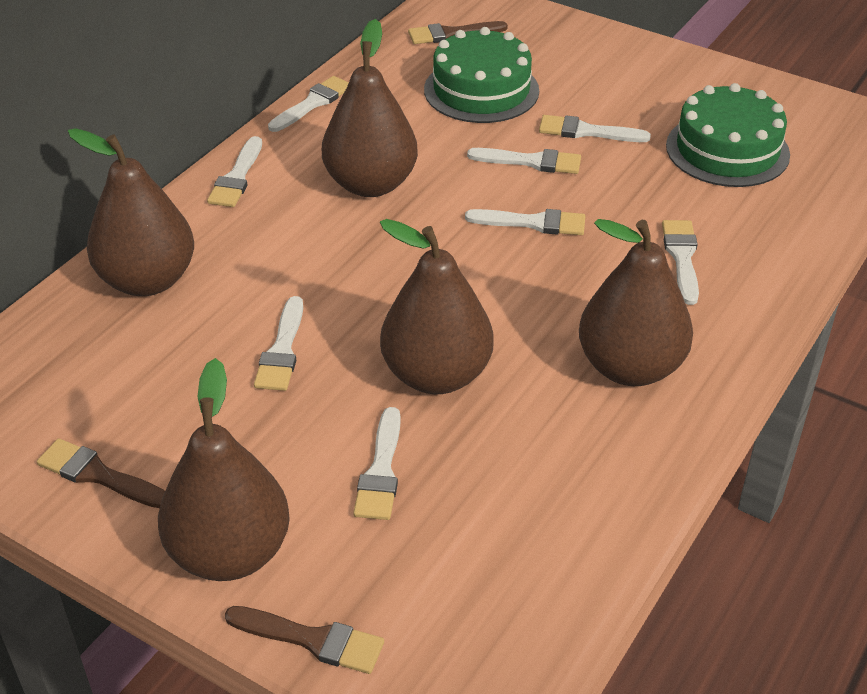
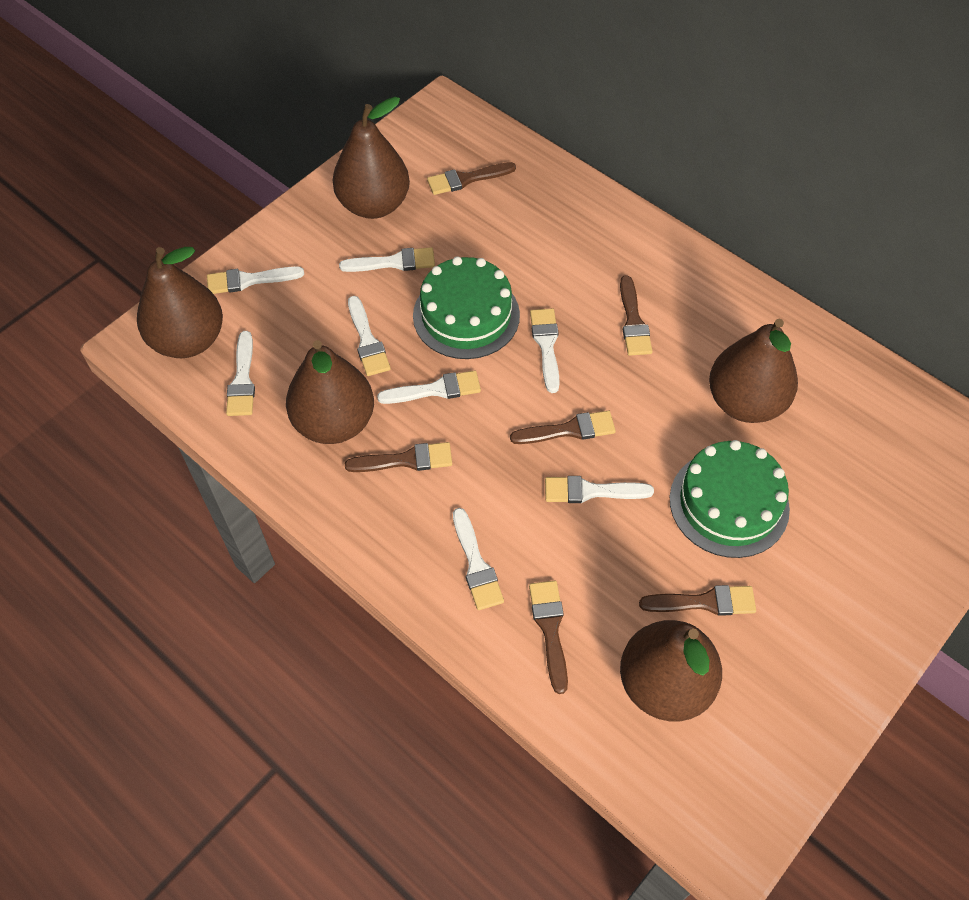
brown brush: 3 -> 6

